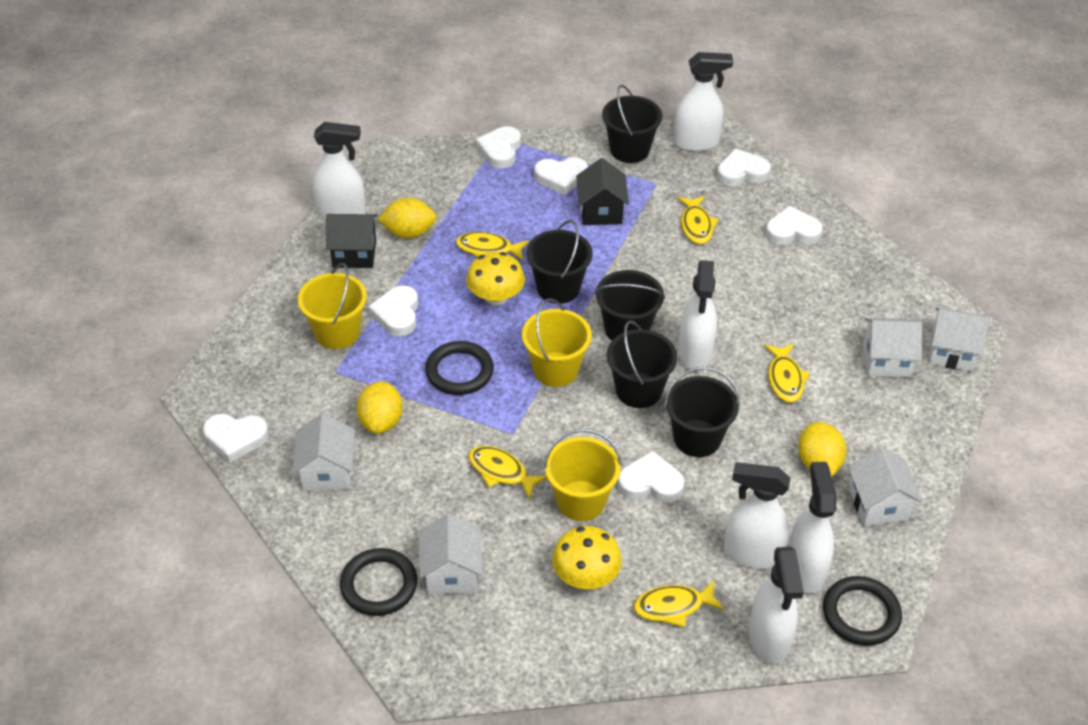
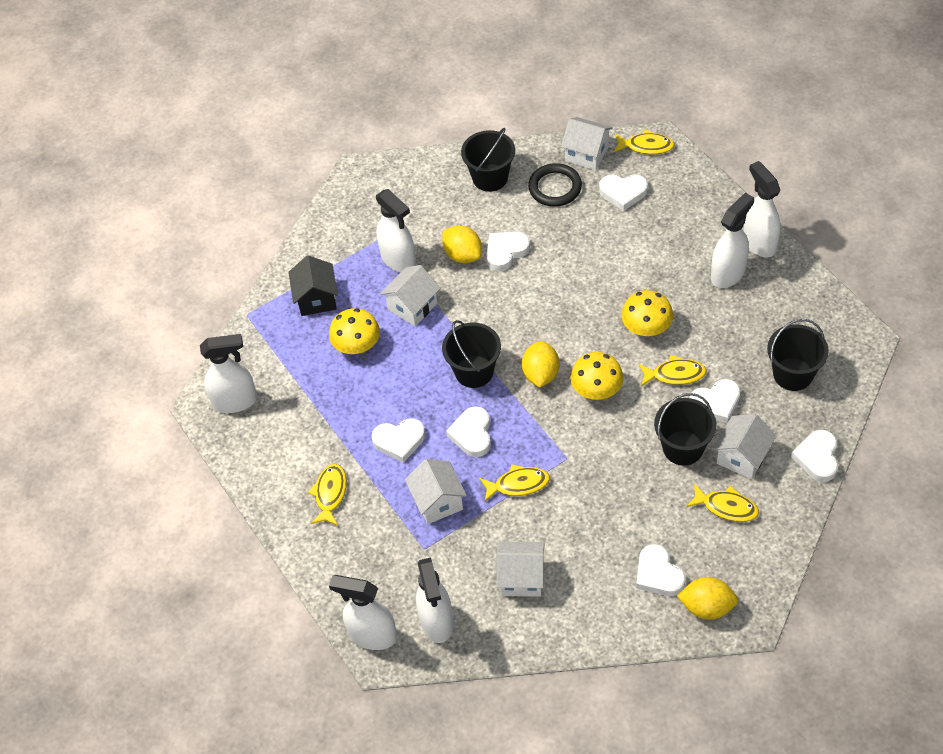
black bucket: 5 -> 4
black house: 2 -> 1
black ring: 3 -> 1
yellow bucket: 3 -> 0
yellow mushroom: 2 -> 3

